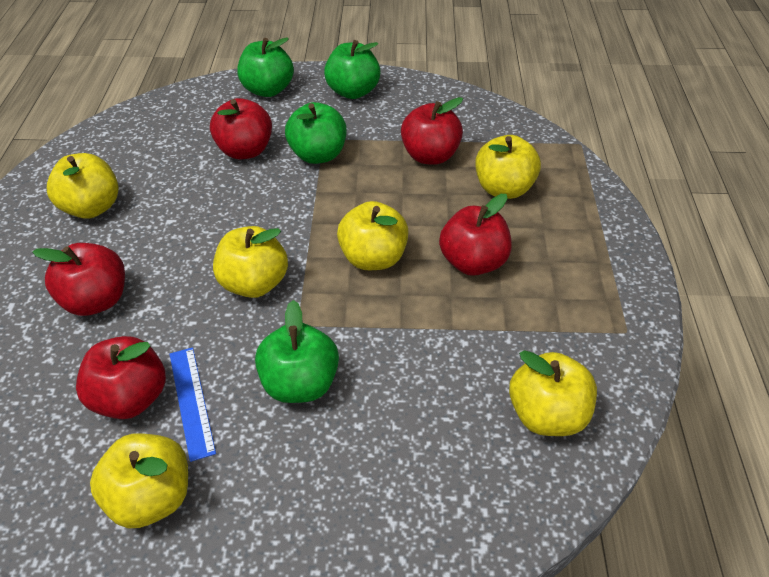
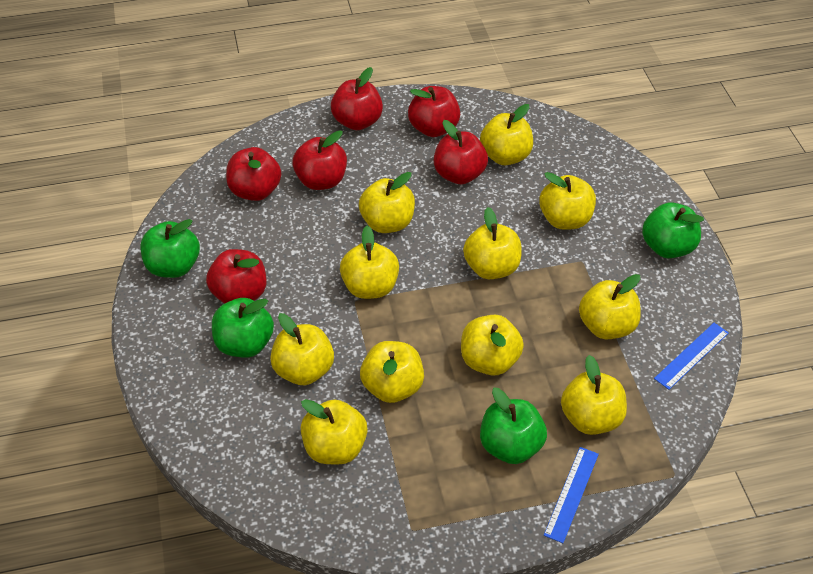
blue ruler: 1 -> 2
red apple: 5 -> 6
yellow apple: 6 -> 11

